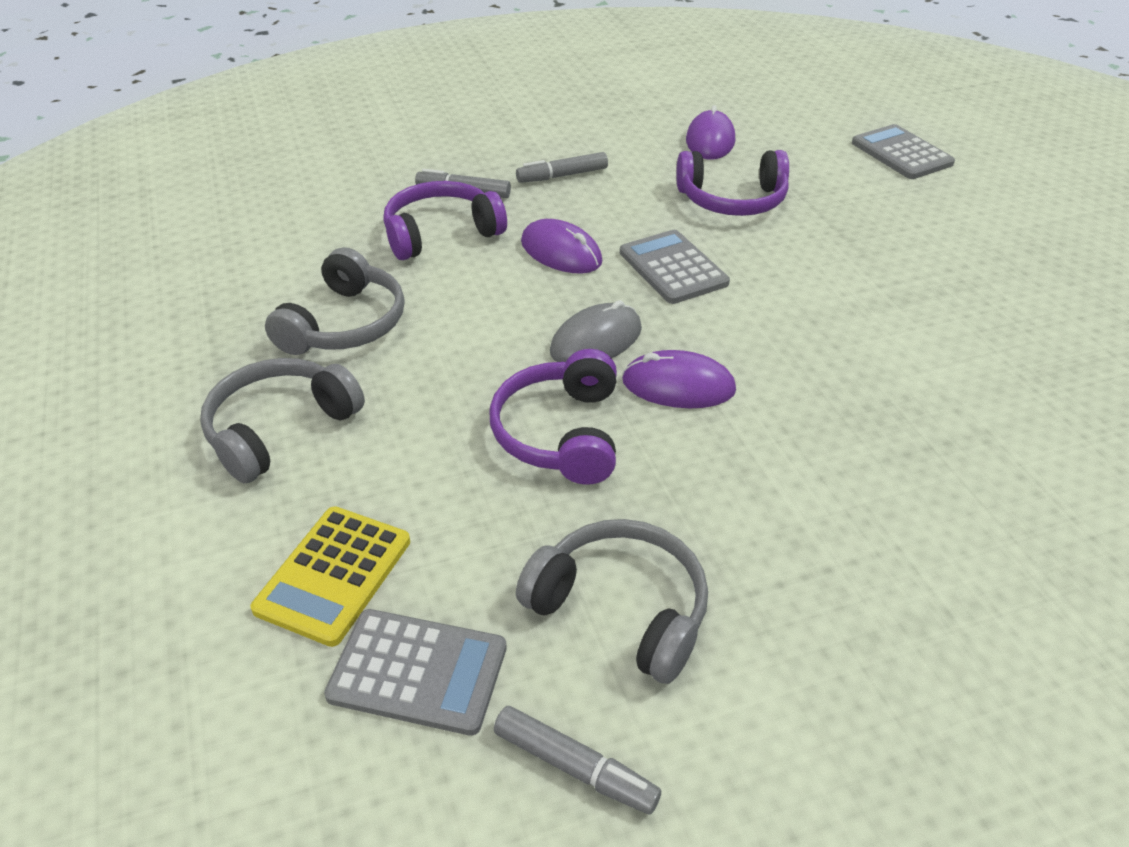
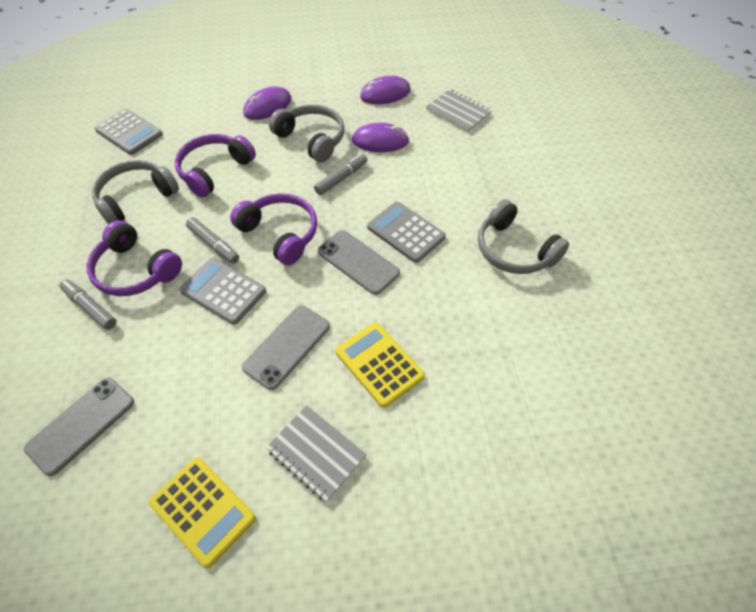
grey mouse: 1 -> 0
grey notebook: 0 -> 2
grey phone: 0 -> 3
yellow calculator: 1 -> 2

